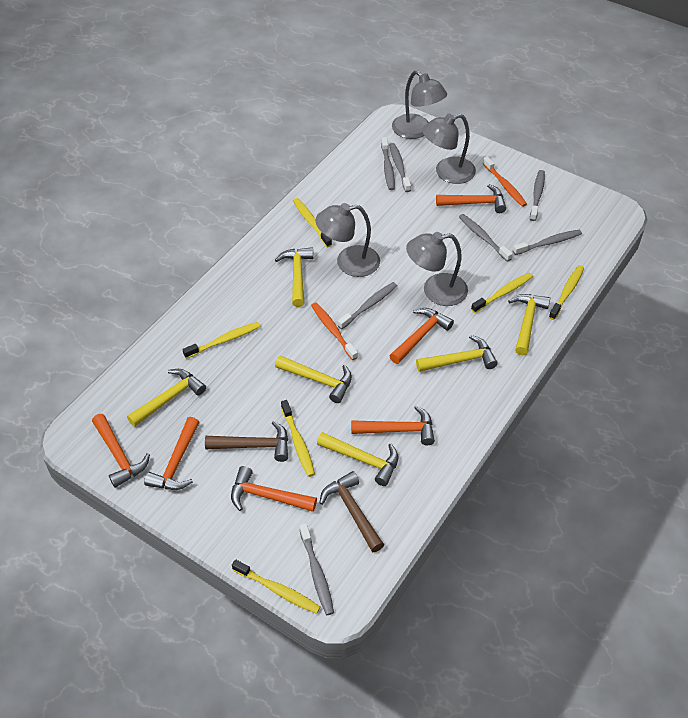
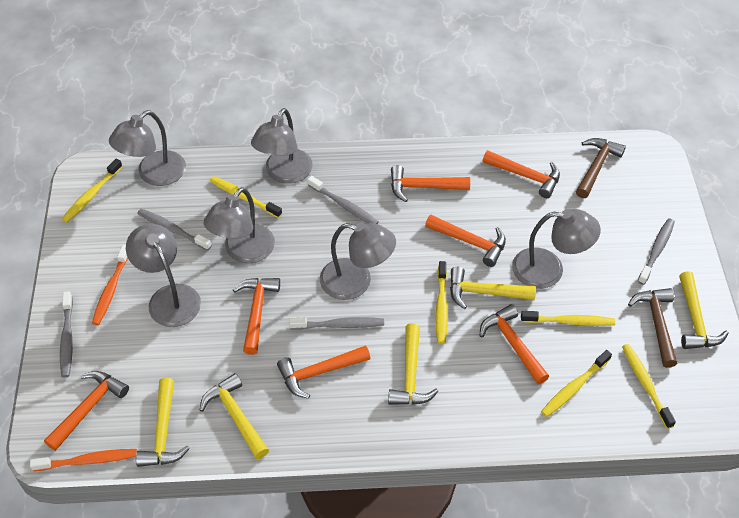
grey lamp: 4 -> 6
grey toothbrush: 7 -> 5
orange hammer: 6 -> 7
yellow hammer: 6 -> 5

